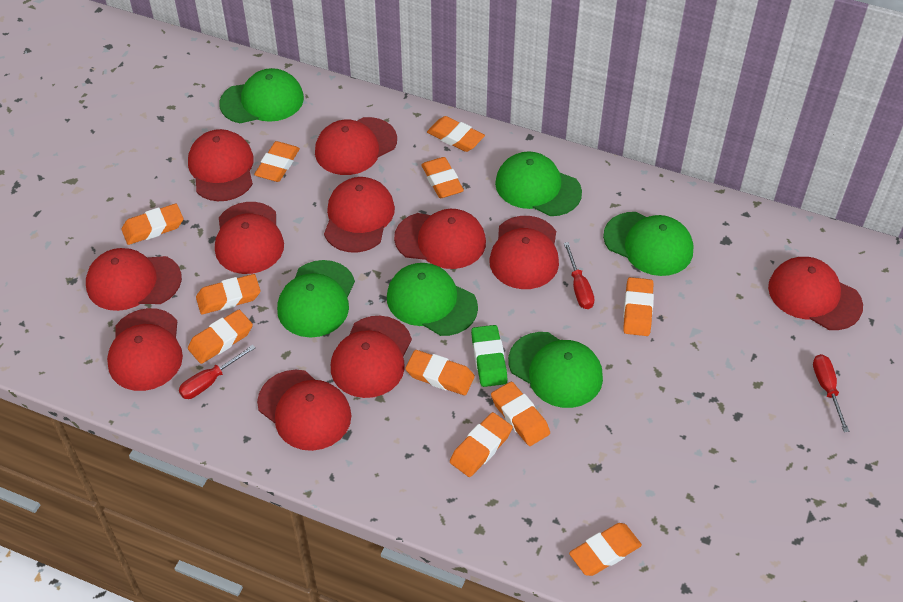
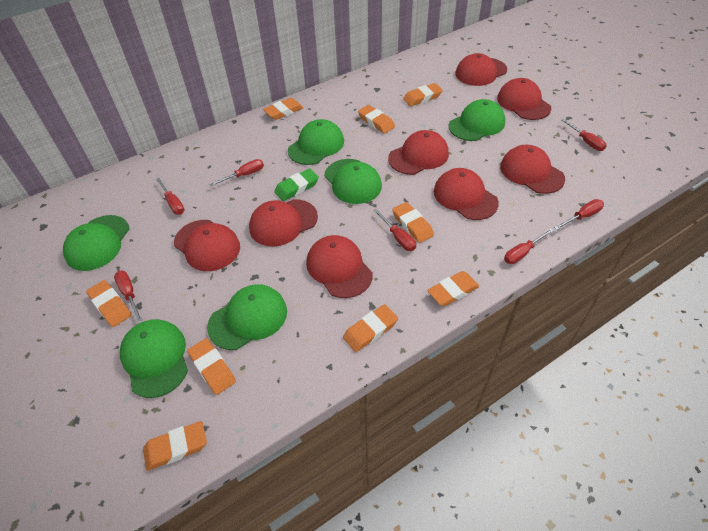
orange eraser: 11 -> 9
red cap: 11 -> 8
red screwdriver: 3 -> 7

